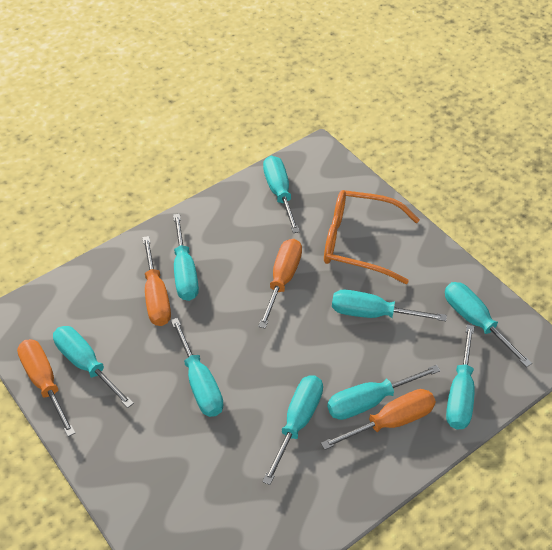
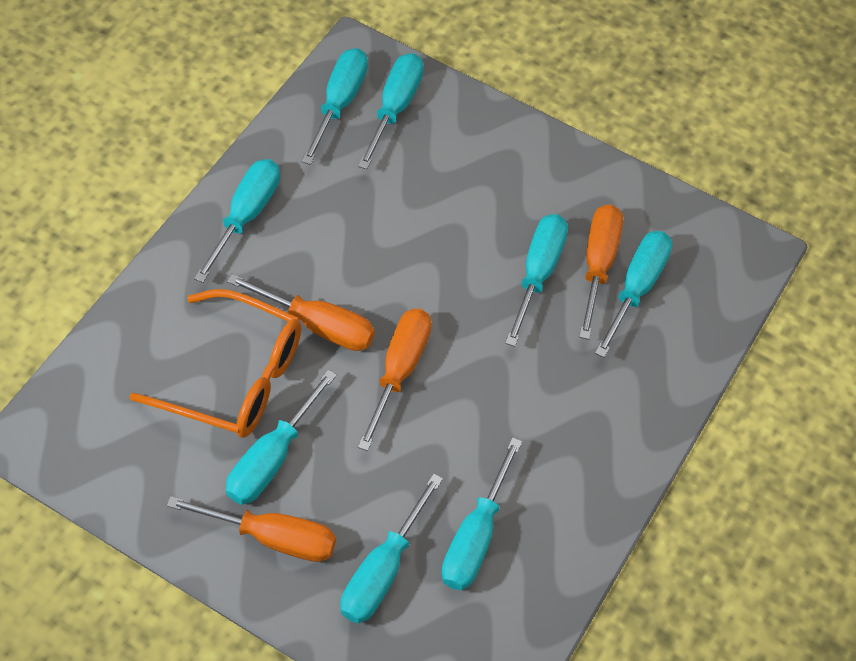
turquoise screwdriver: 9 -> 8

